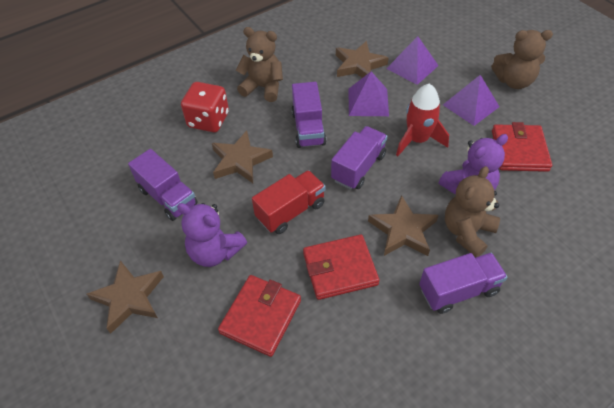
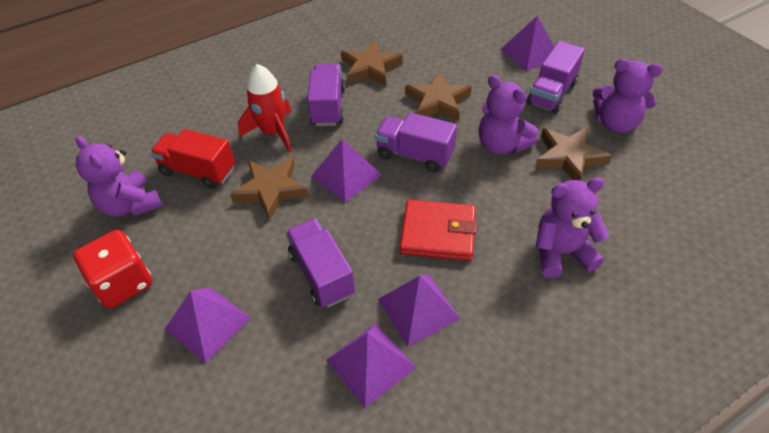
brown teddy bear: 3 -> 0
purple pyramid: 3 -> 5
purple teddy bear: 2 -> 4
red wallet: 3 -> 1

